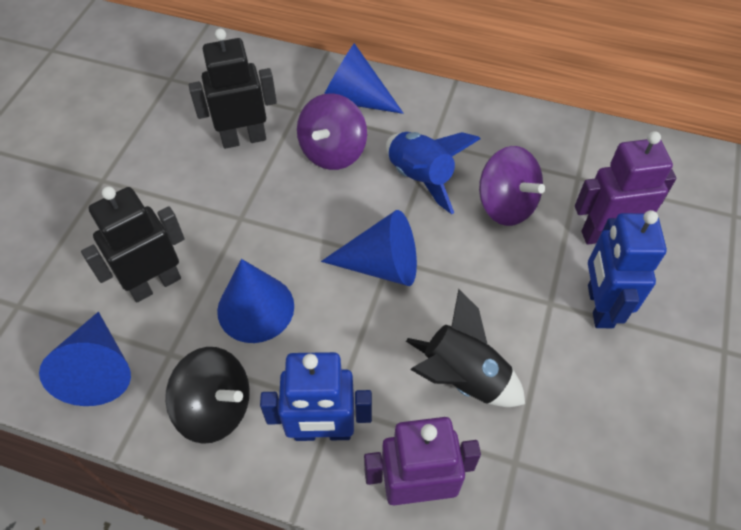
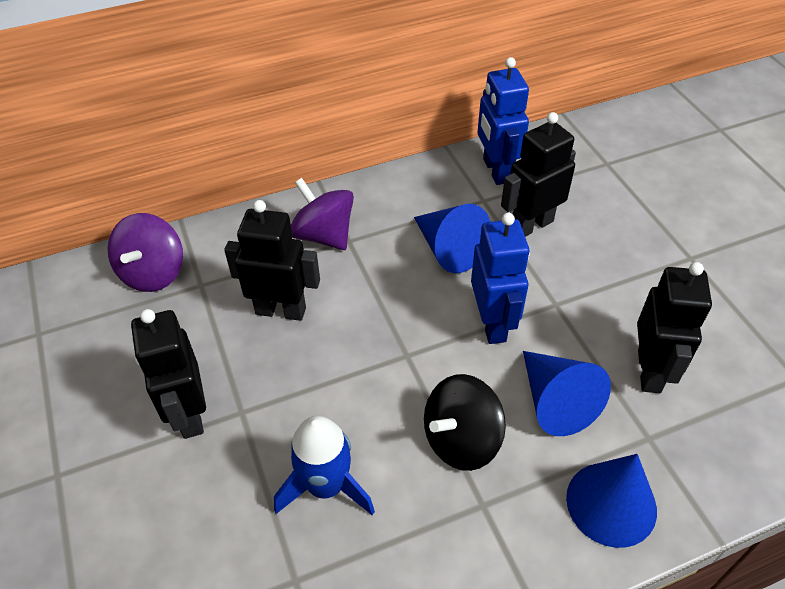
black robot: 2 -> 4
black rocket: 1 -> 0
blue cone: 4 -> 3
purple robot: 2 -> 0

